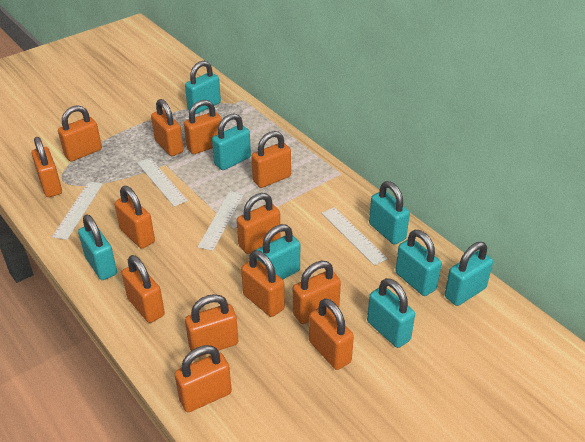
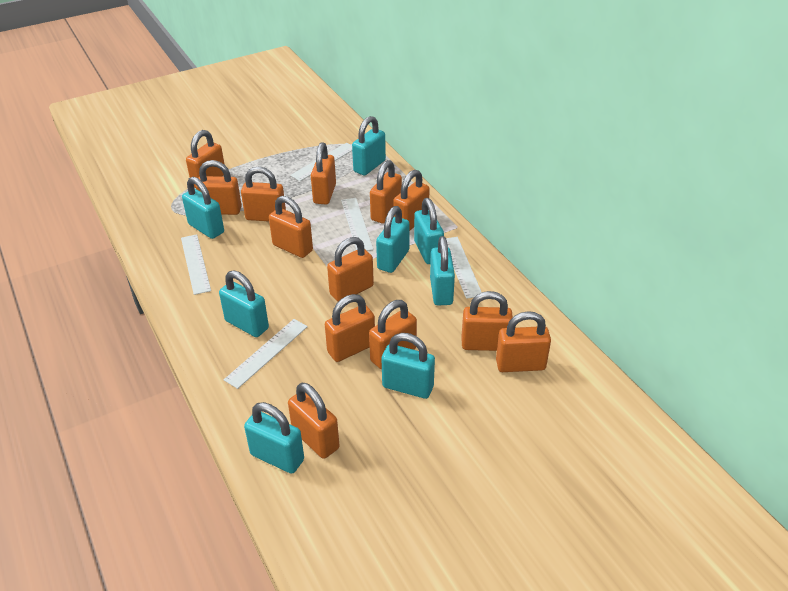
white ruler: 4 -> 5

